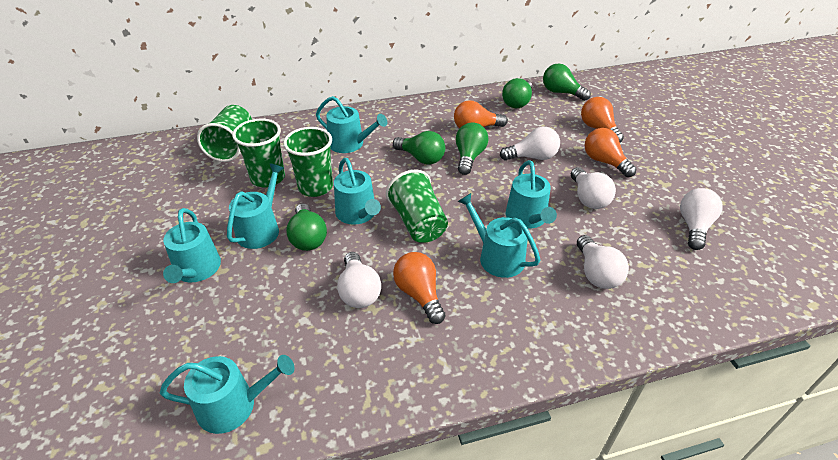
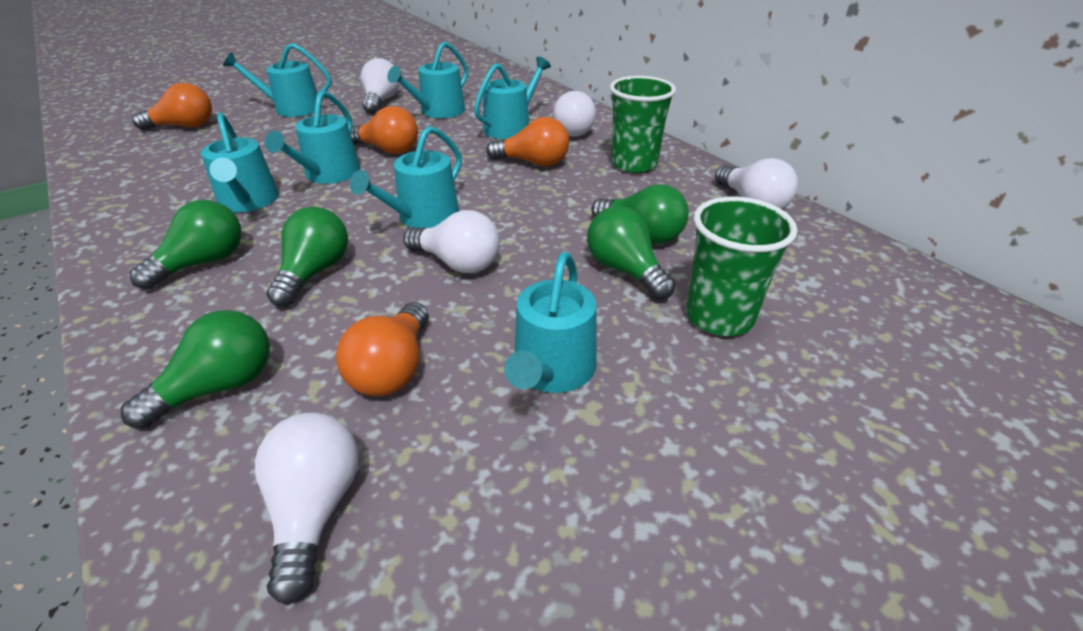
green cup: 4 -> 2

